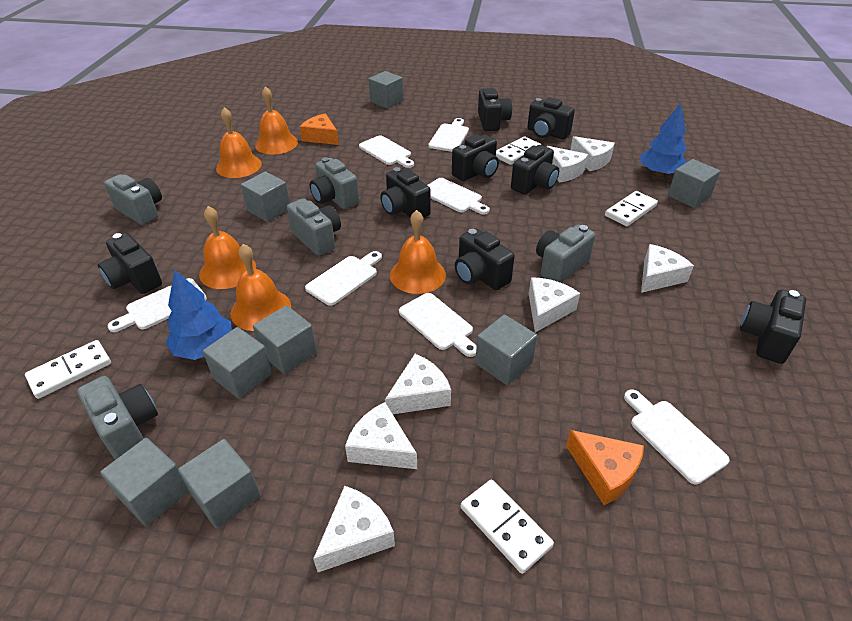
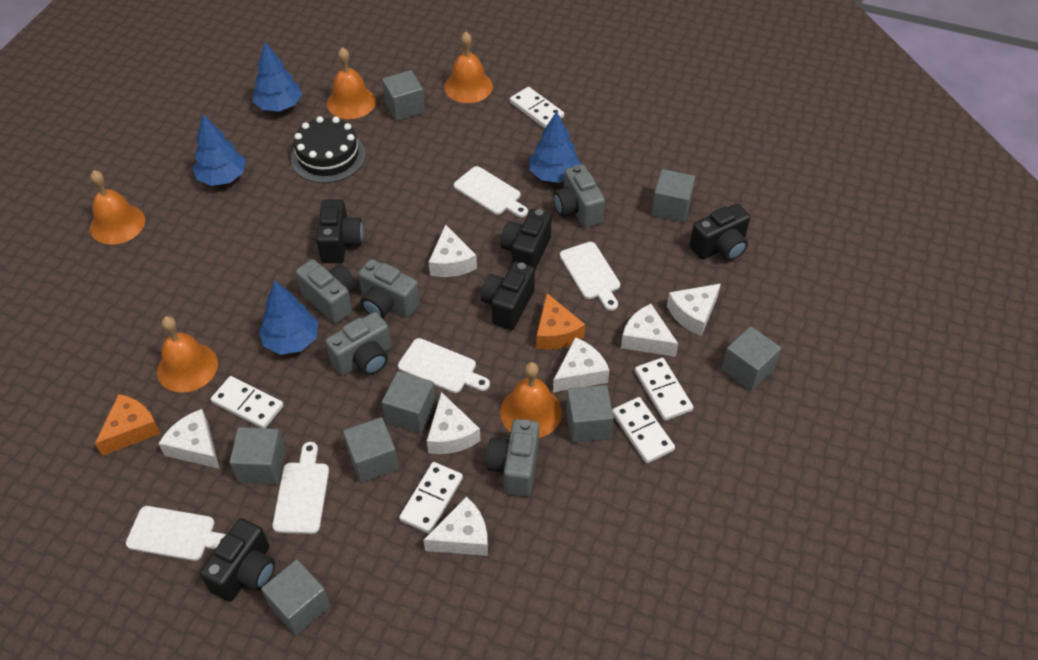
black cake: 0 -> 1
black camera: 8 -> 5
blue tree: 2 -> 4
white cutting board: 7 -> 5
white domino: 4 -> 5

